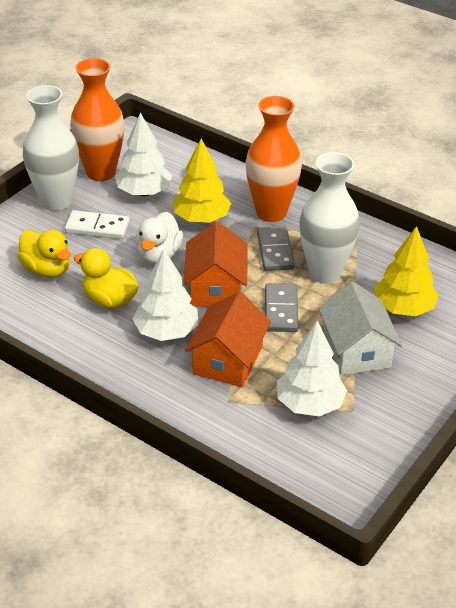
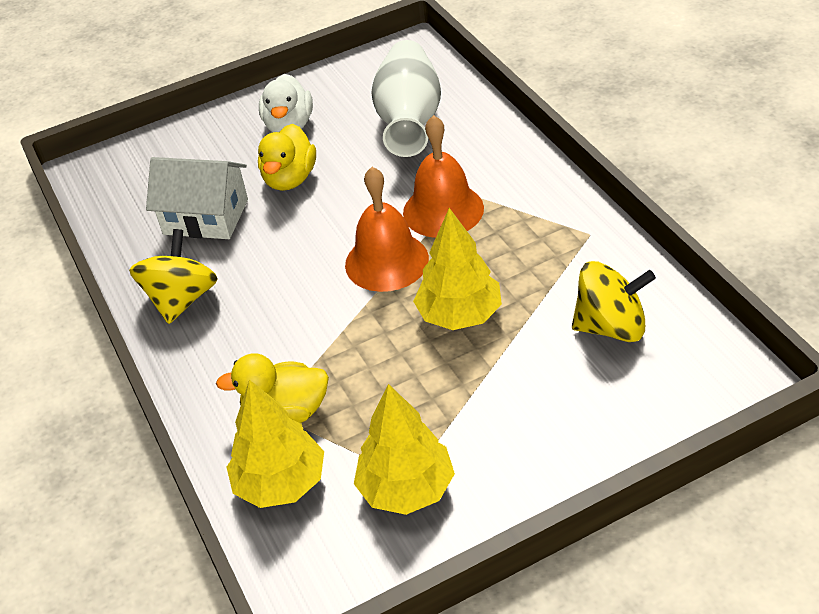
grey domino: 2 -> 0
orange bell: 0 -> 2
orange house: 2 -> 0
orange vase: 2 -> 0
white domino: 1 -> 0
white tree: 3 -> 0
white vase: 2 -> 1
yellow spinning top: 0 -> 2
yellow tree: 2 -> 3

